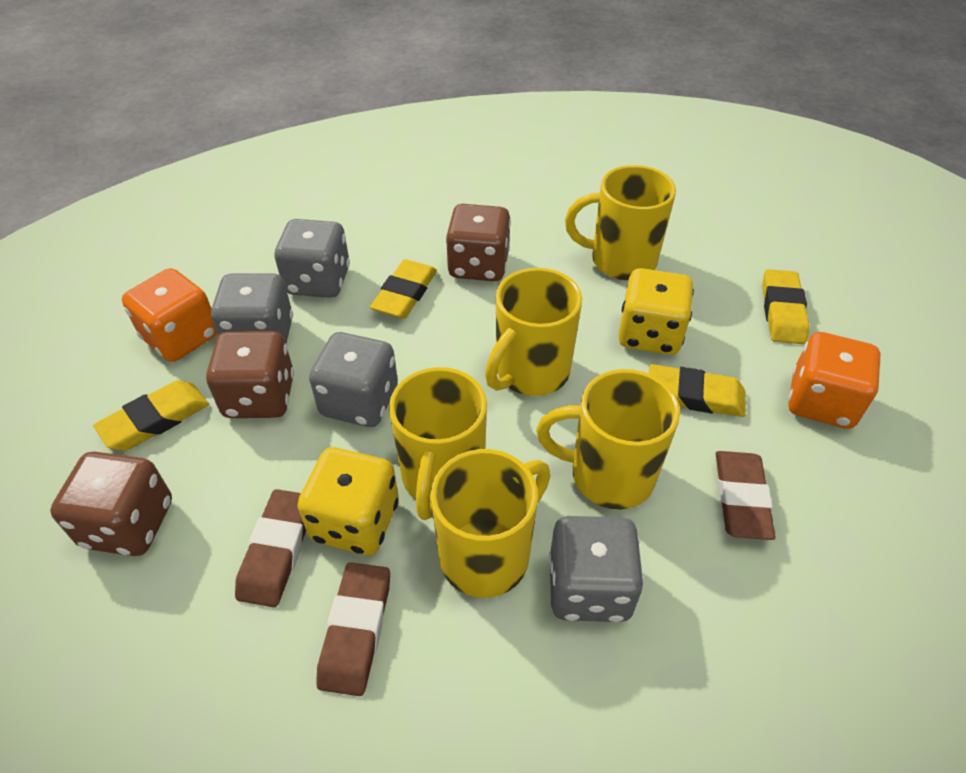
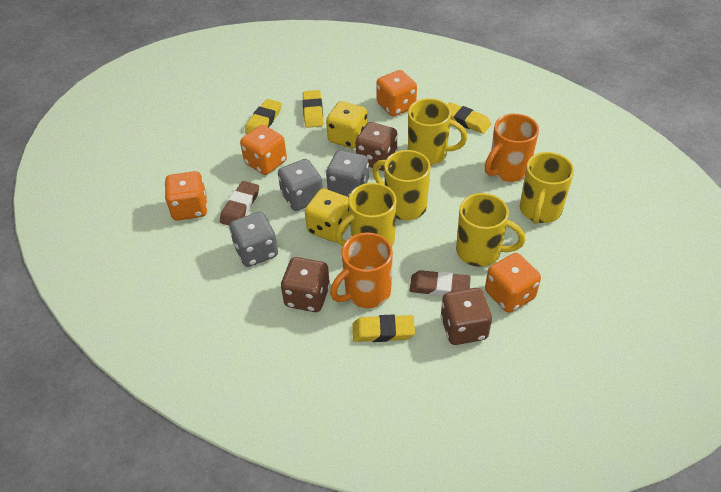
brown eraser: 3 -> 2
grey dice: 4 -> 3
orange dice: 2 -> 4
orange mug: 0 -> 2

